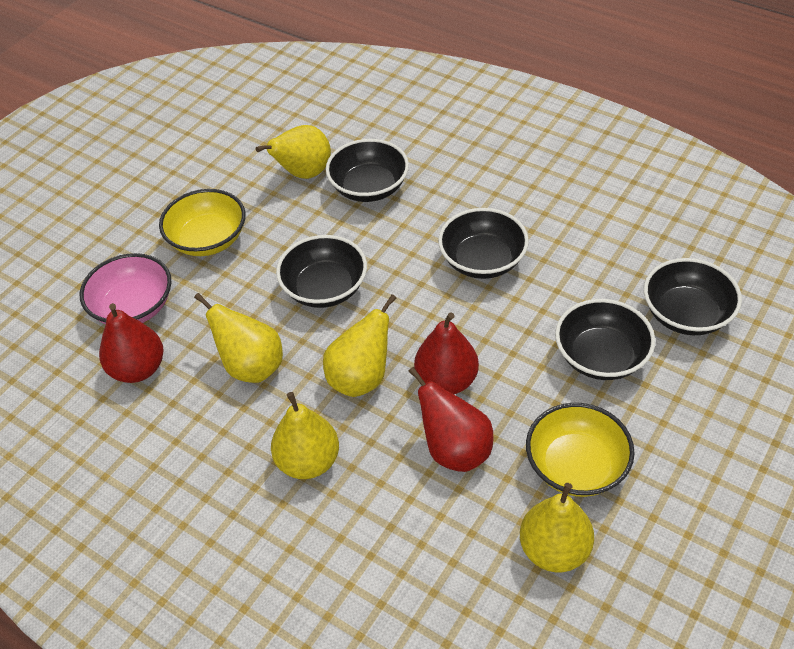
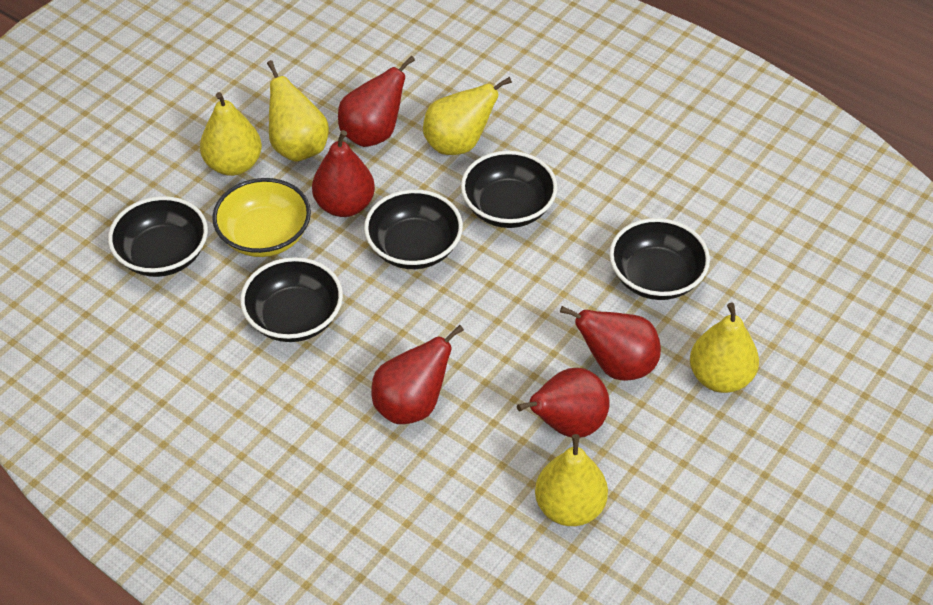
pink bowl: 1 -> 0
red pear: 3 -> 5
yellow bowl: 2 -> 1

